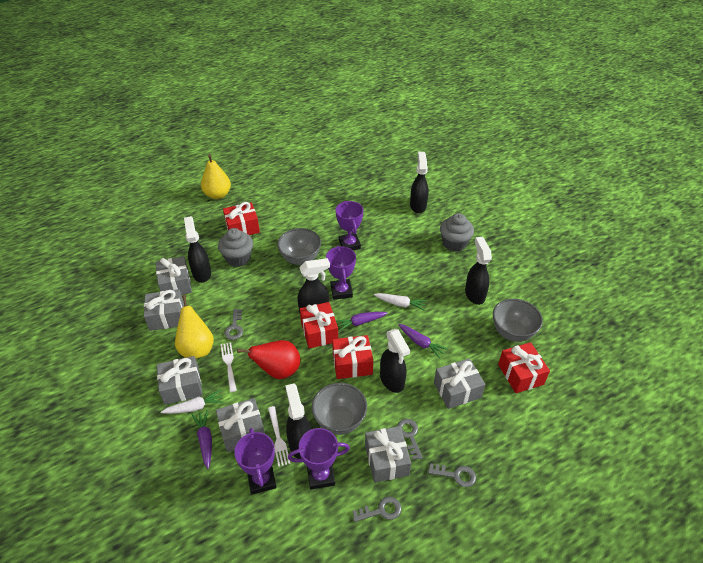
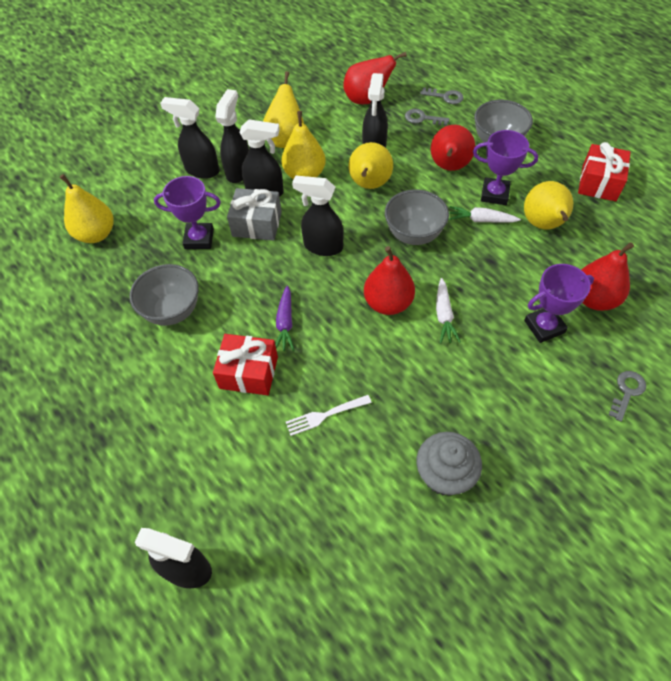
grey cupcake: 2 -> 1
grey gift: 6 -> 1
grey key: 4 -> 3
purple carrot: 3 -> 1
purple trophy: 4 -> 3
red gift: 4 -> 2
red pear: 1 -> 4
white fork: 2 -> 1
yellow pear: 2 -> 5

